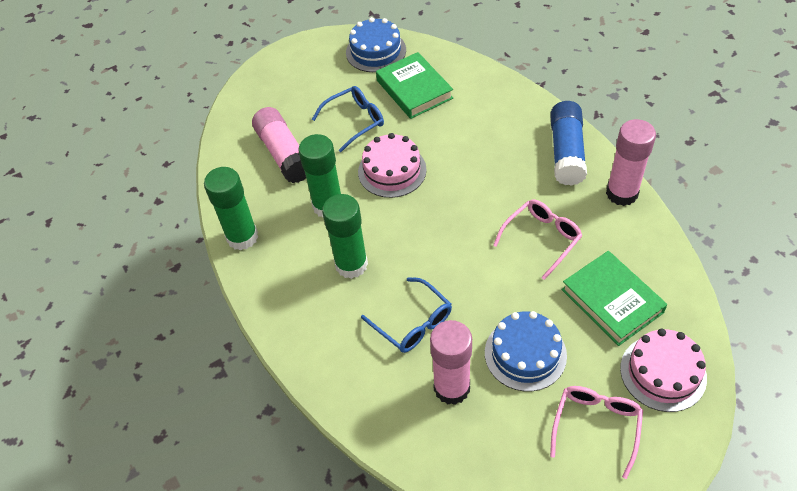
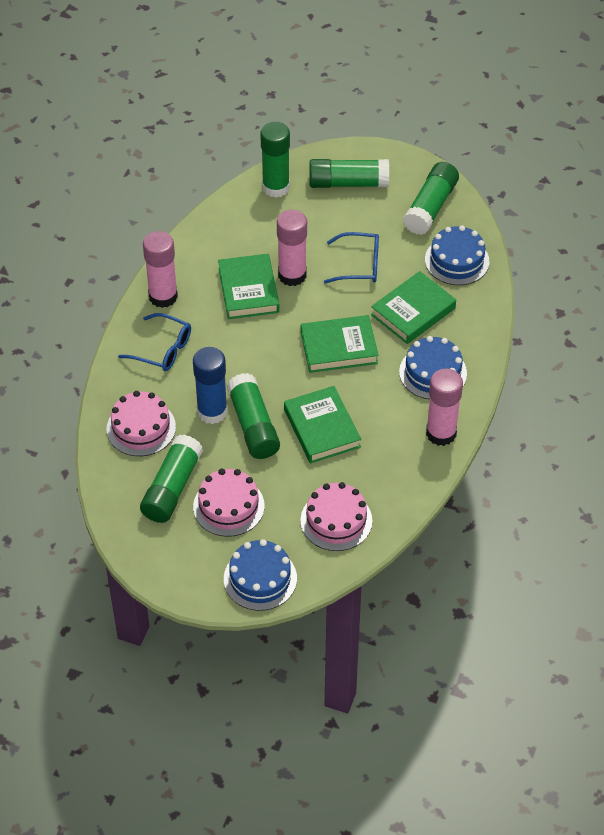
blue cake: 2 -> 3
green book: 2 -> 4
green glue stick: 3 -> 5
pink cake: 2 -> 3
pink glasses: 2 -> 0

